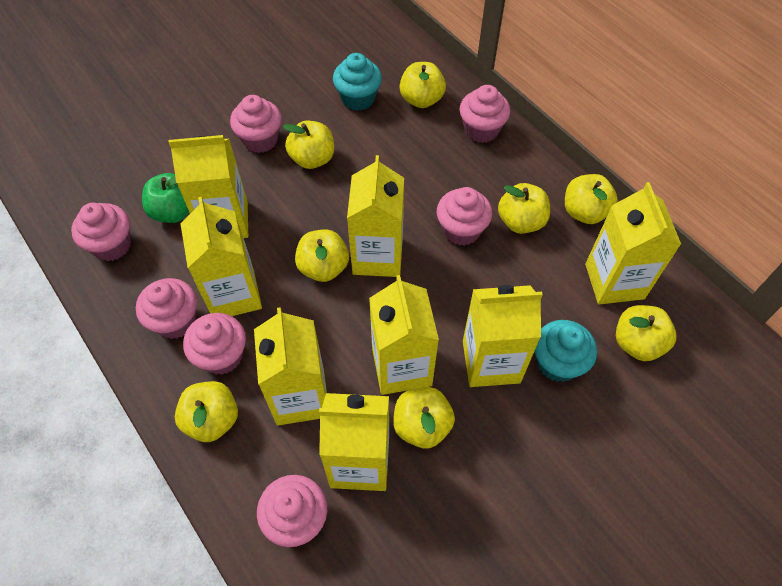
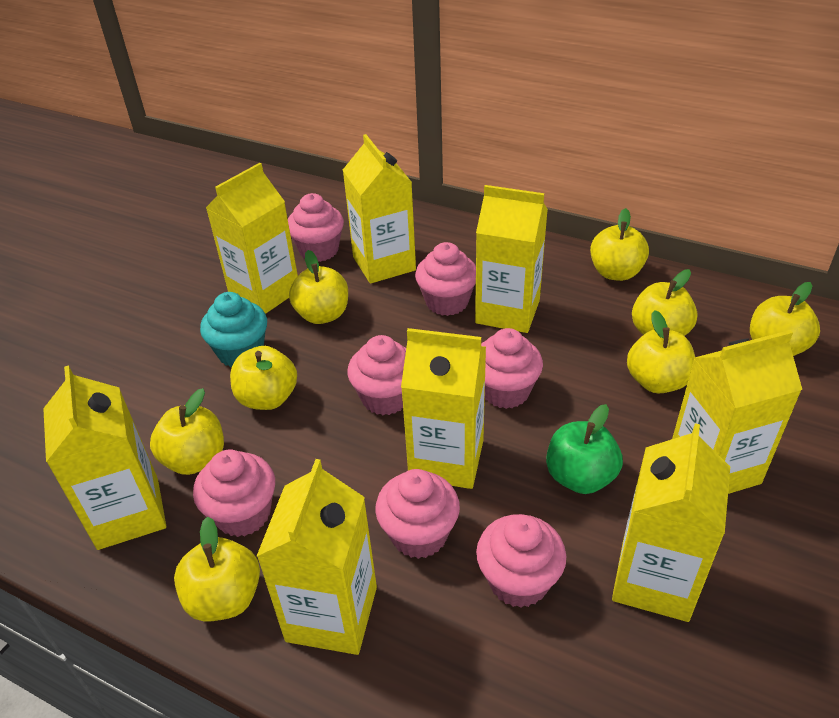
turquoise cupcake: 2 -> 1

